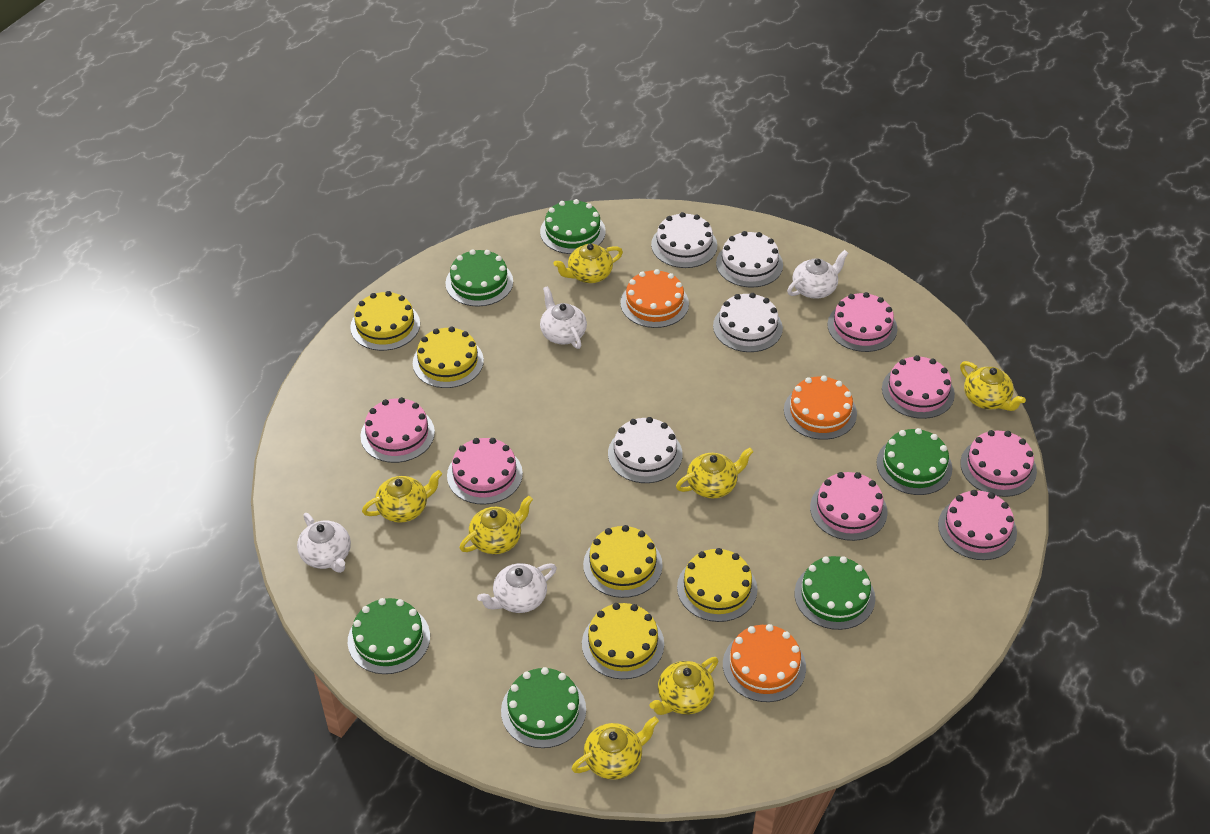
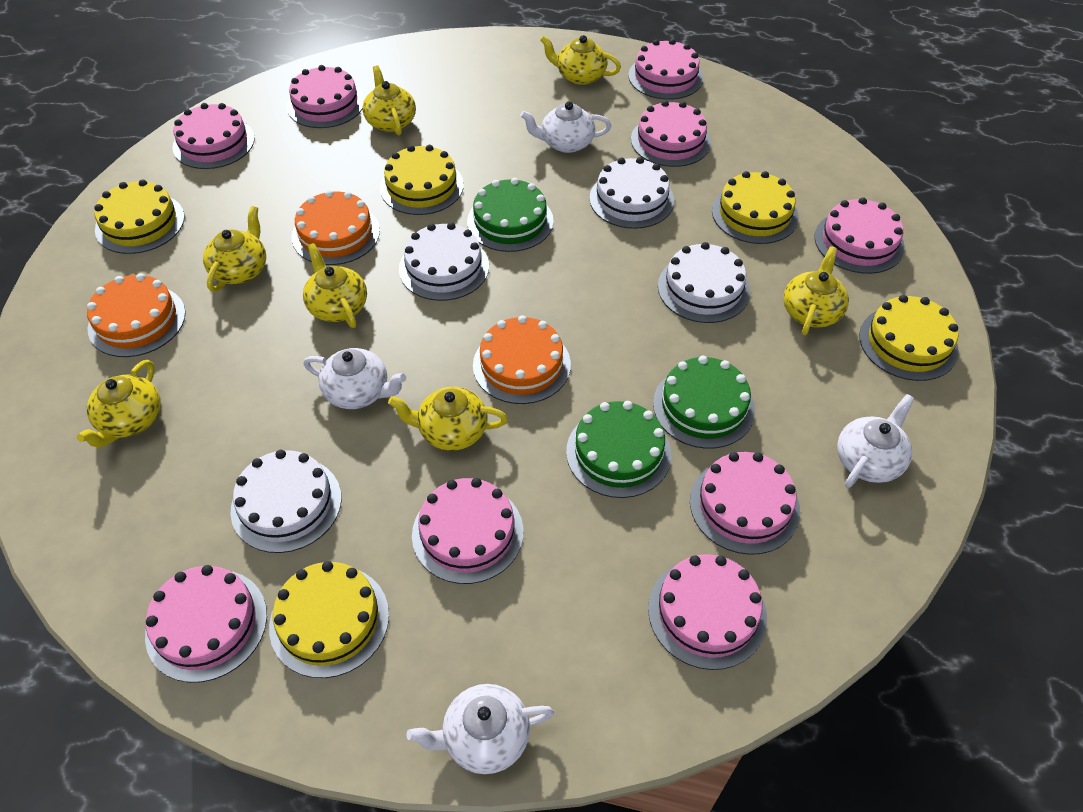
green cake: 6 -> 3
pink cake: 7 -> 9

